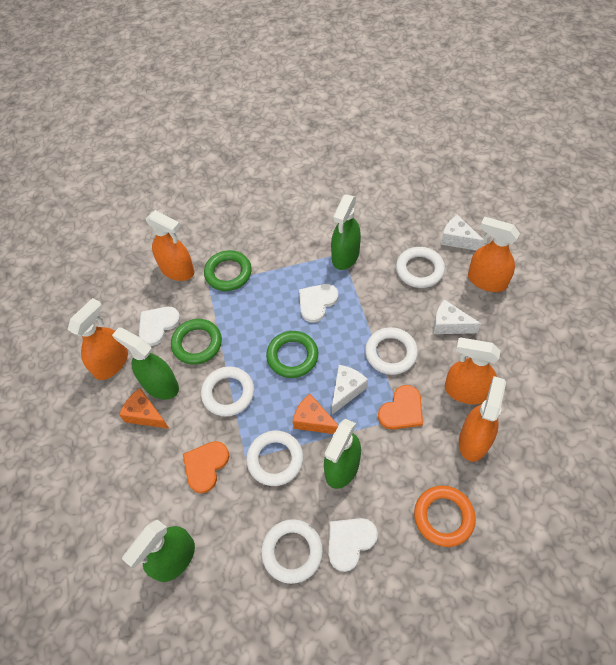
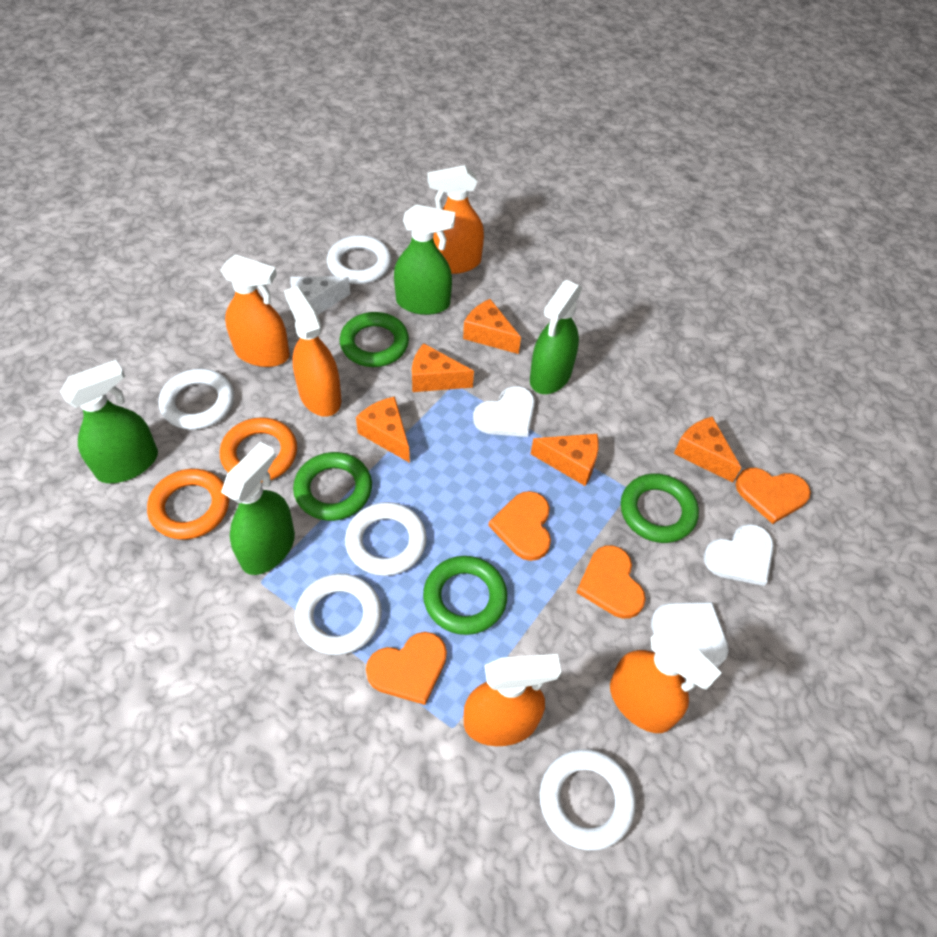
green ring: 3 -> 4
orange cheese: 2 -> 5
orange heart: 2 -> 4
orange ring: 1 -> 2
white cheese: 3 -> 1

